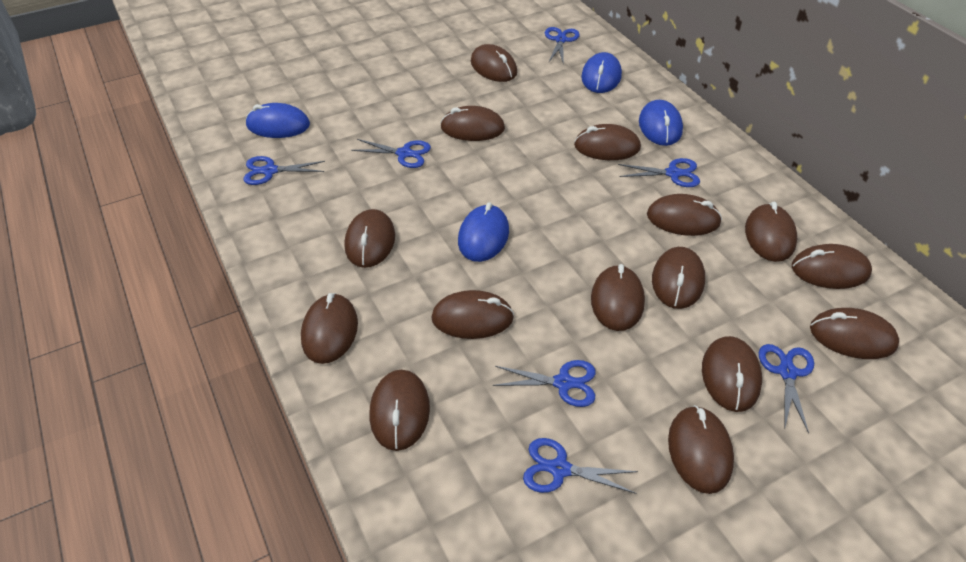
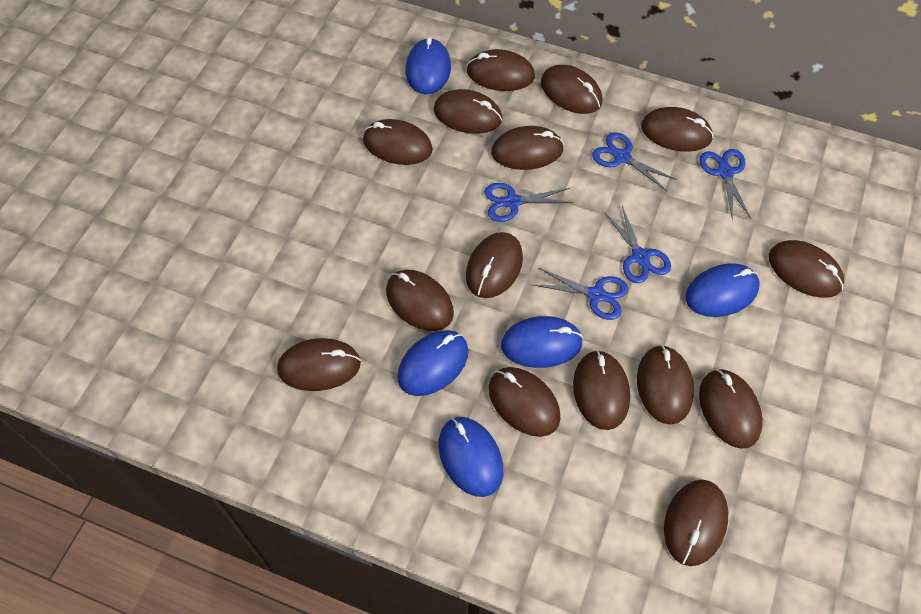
blue mouse: 4 -> 5
blue scissors: 7 -> 5

